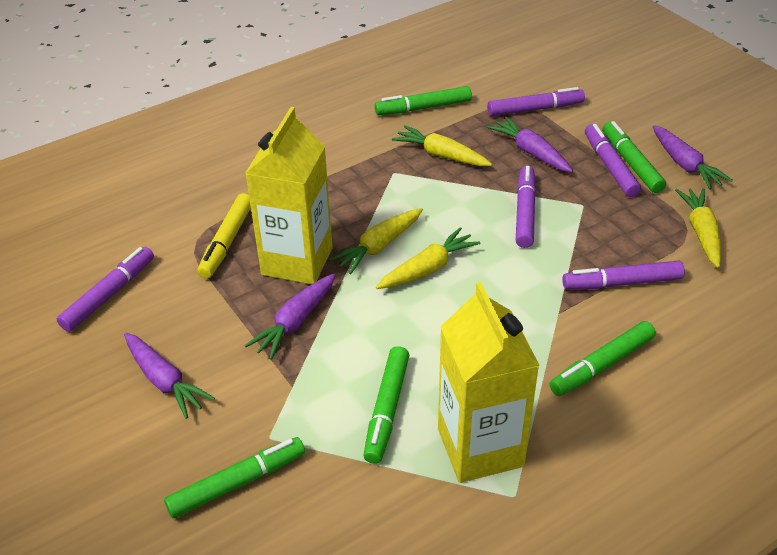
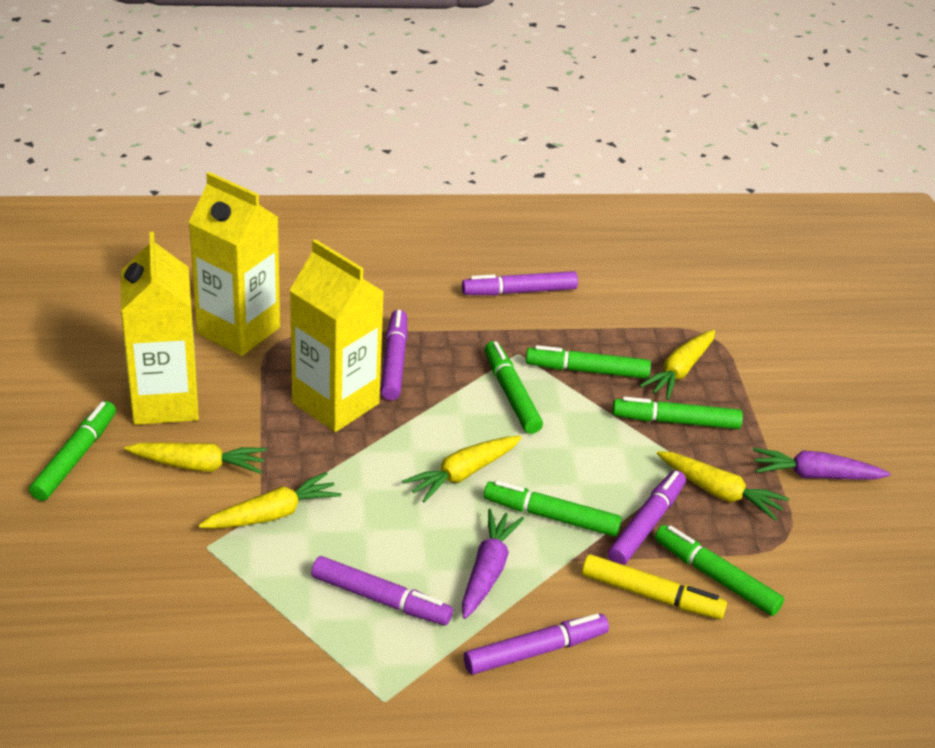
green marker: 5 -> 6
purple carrot: 4 -> 2
yellow carrot: 4 -> 5
yellow carton: 2 -> 3

